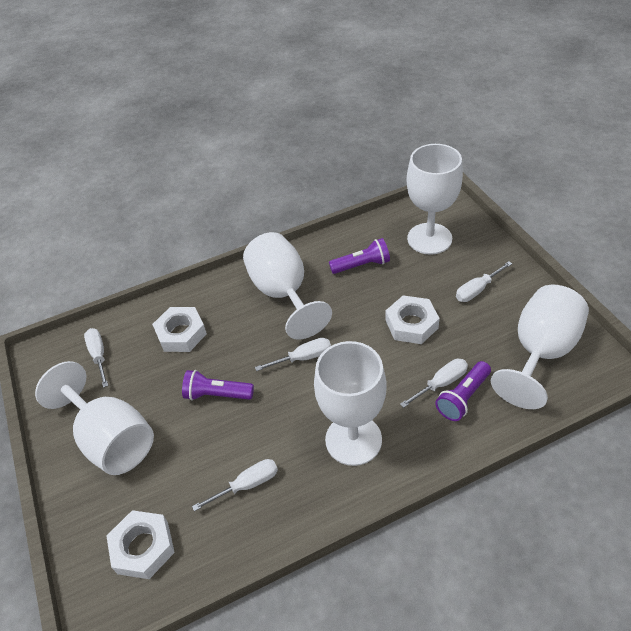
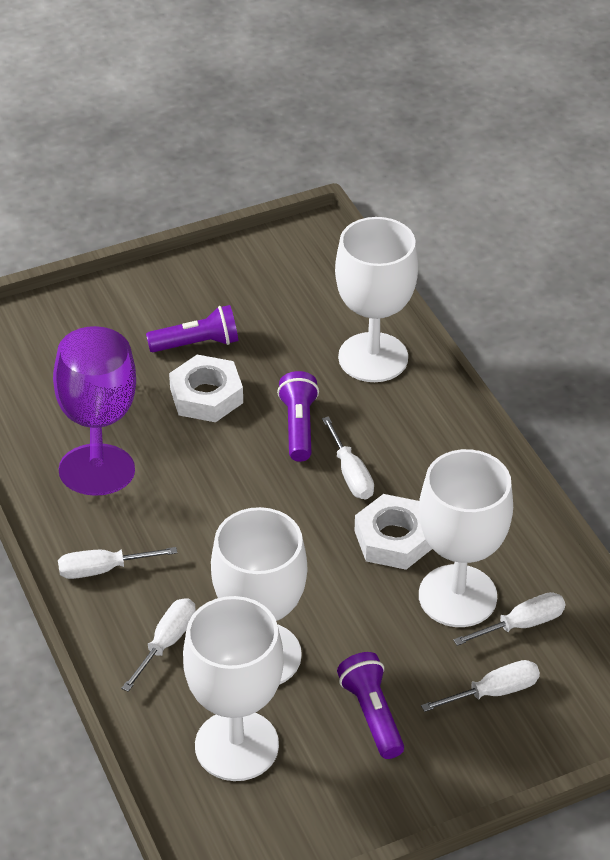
purple goblet: 0 -> 1
white goblet: 5 -> 4
white nut: 3 -> 2

